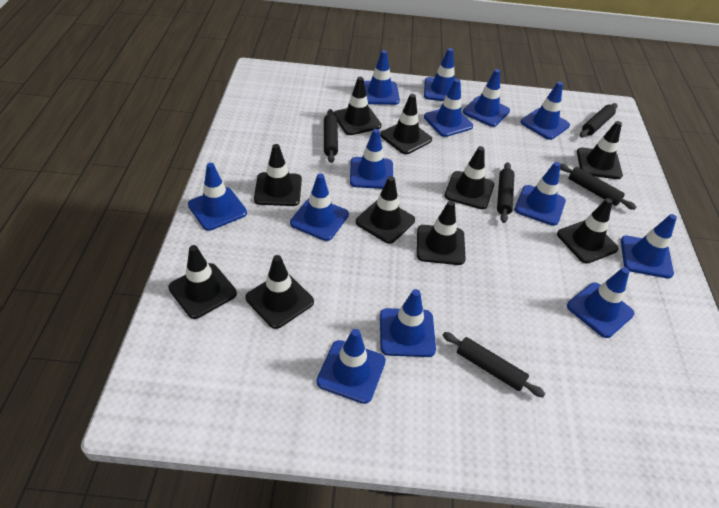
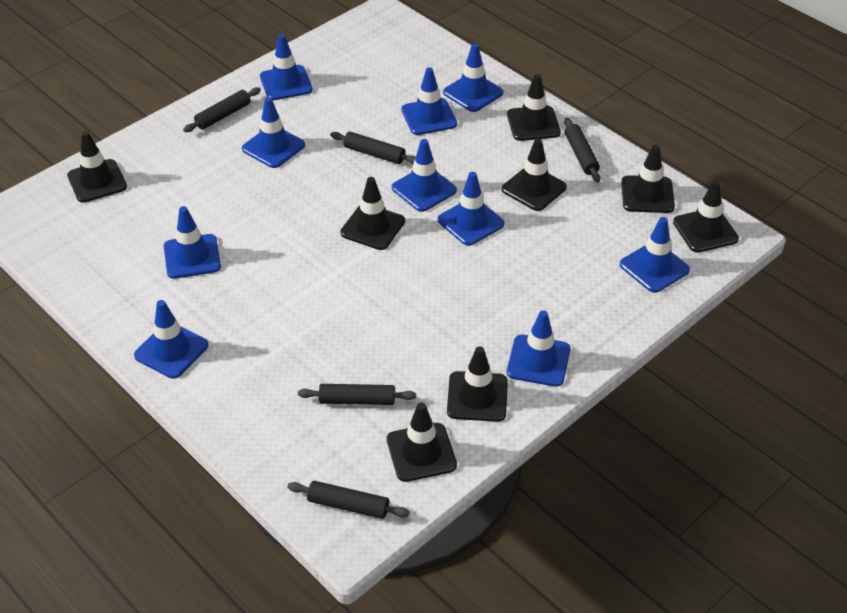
black traffic cone: 10 -> 8
blue traffic cone: 13 -> 10

